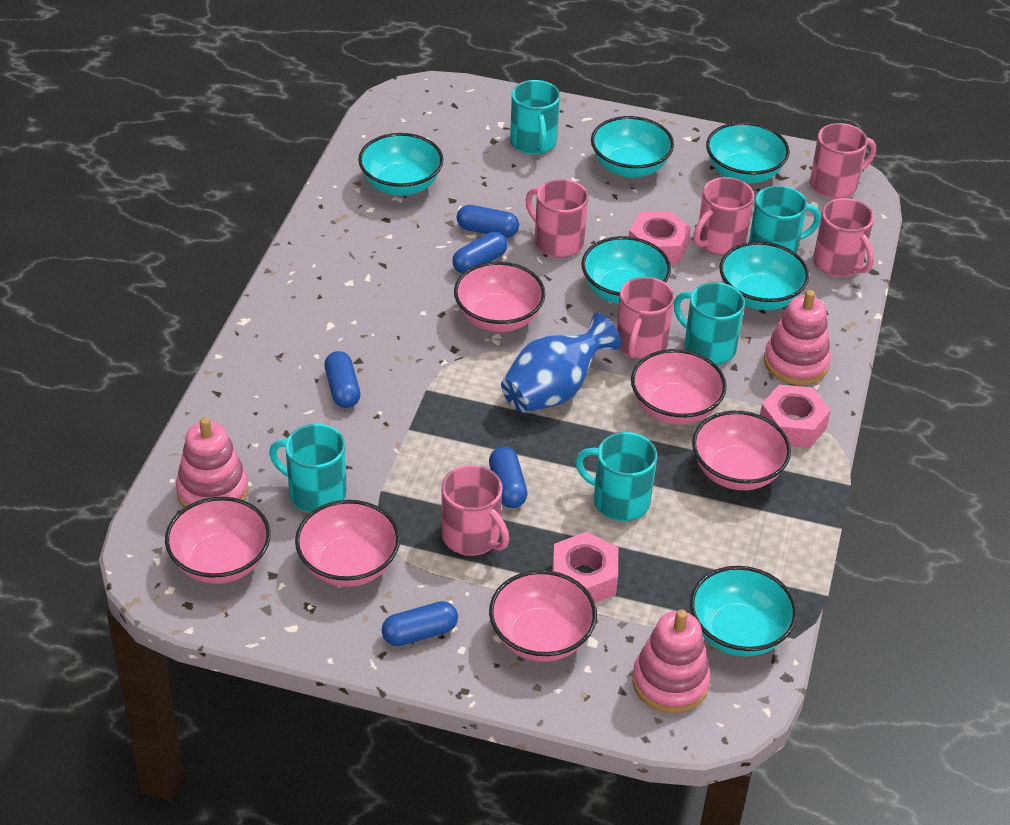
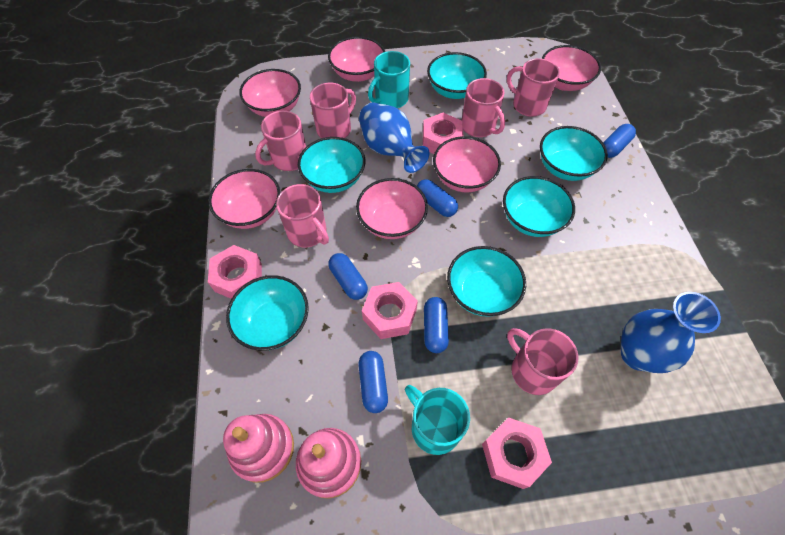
blue vase: 1 -> 2
pink nut: 3 -> 4
pink stacking toy: 3 -> 2
turquoise mug: 5 -> 2

